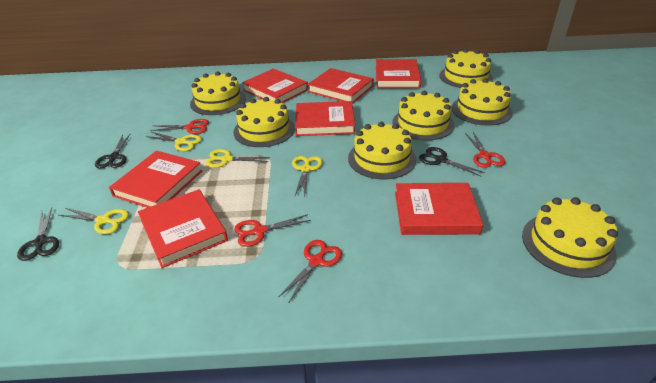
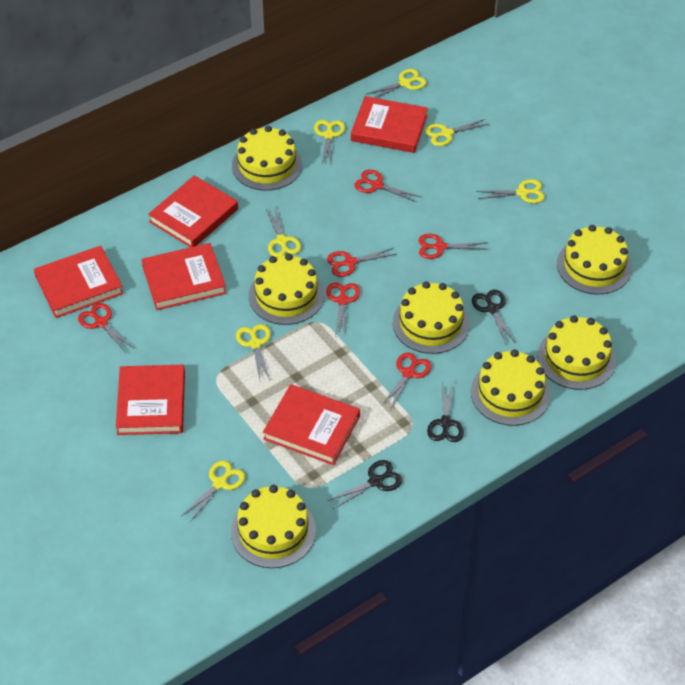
red book: 7 -> 6
red scissors: 4 -> 6
yellow scissors: 4 -> 7

